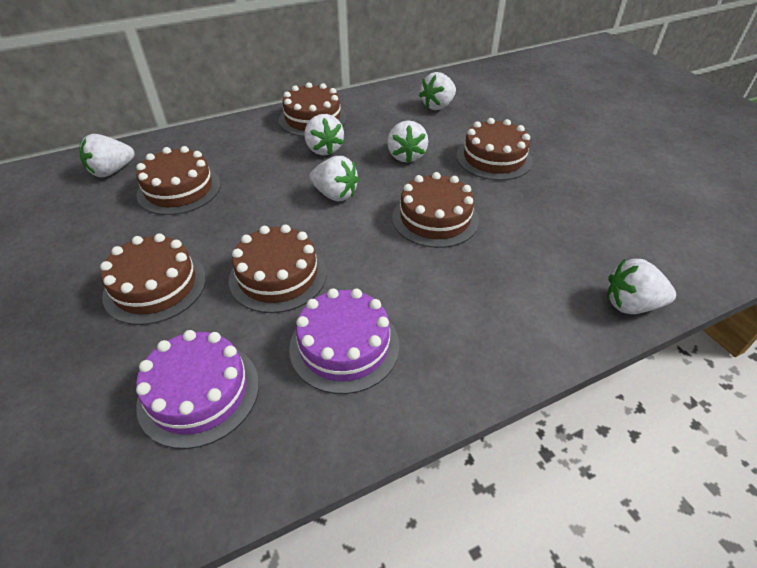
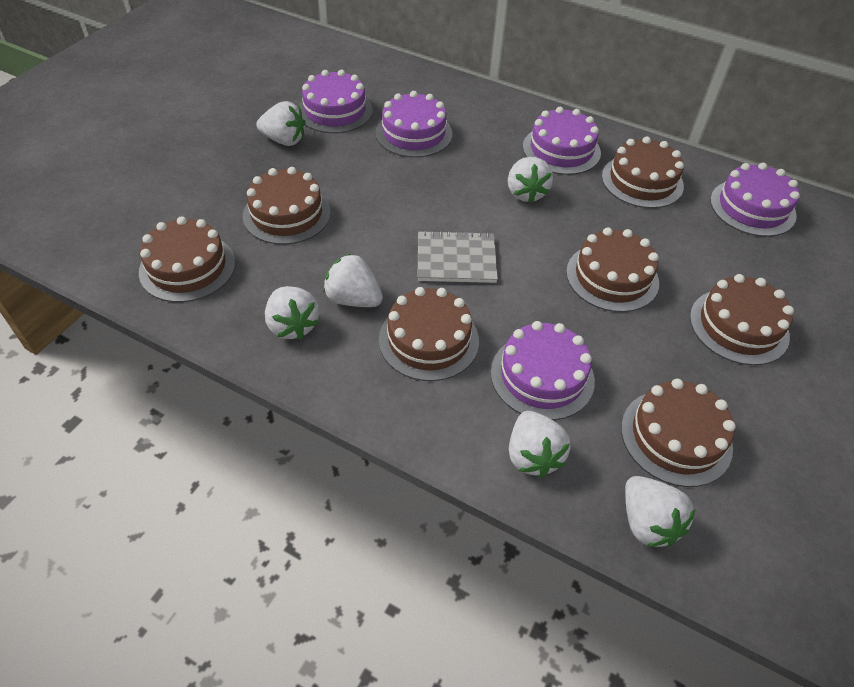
brown cake: 6 -> 7
grey notebook: 0 -> 1
purple cake: 2 -> 5

